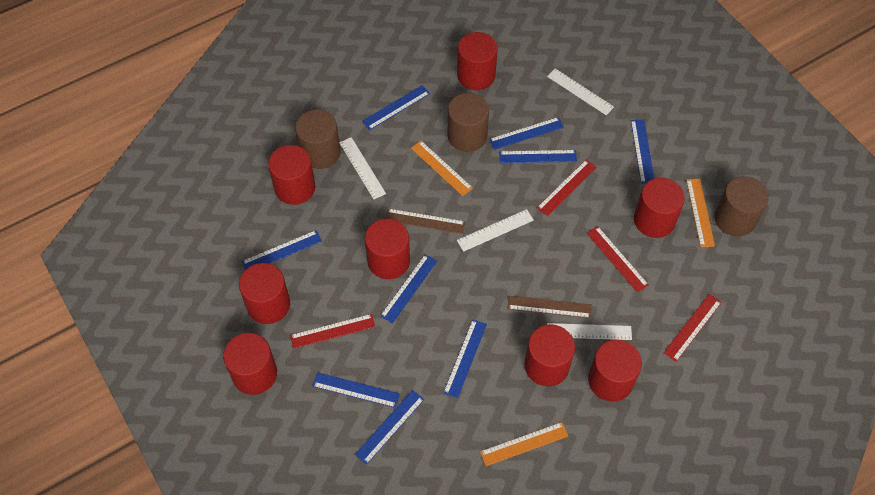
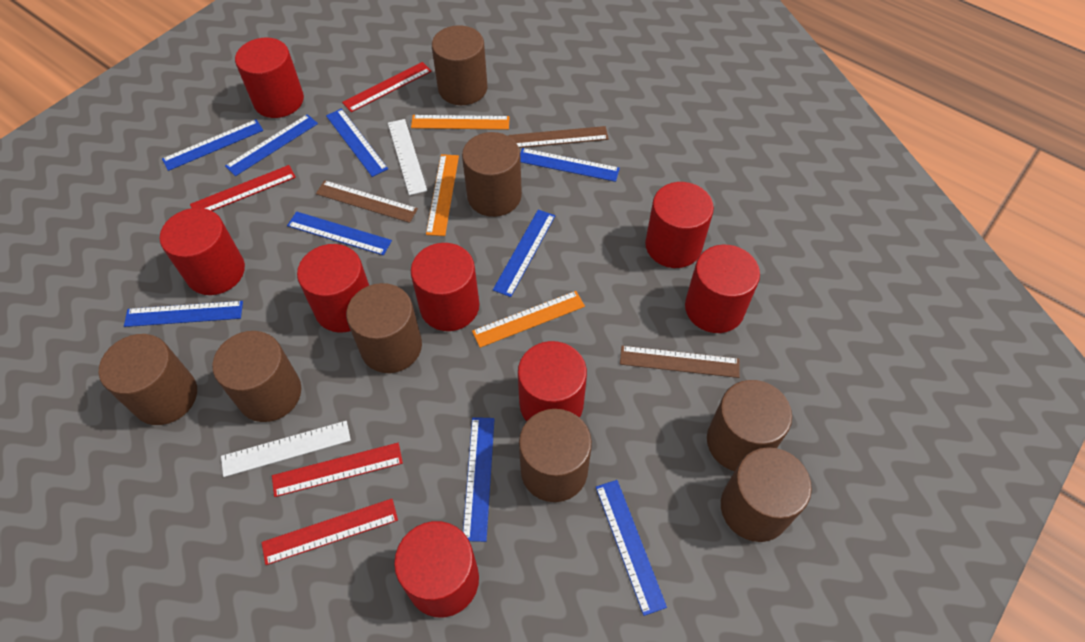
brown cylinder: 3 -> 8
brown ruler: 2 -> 3
white ruler: 4 -> 2

